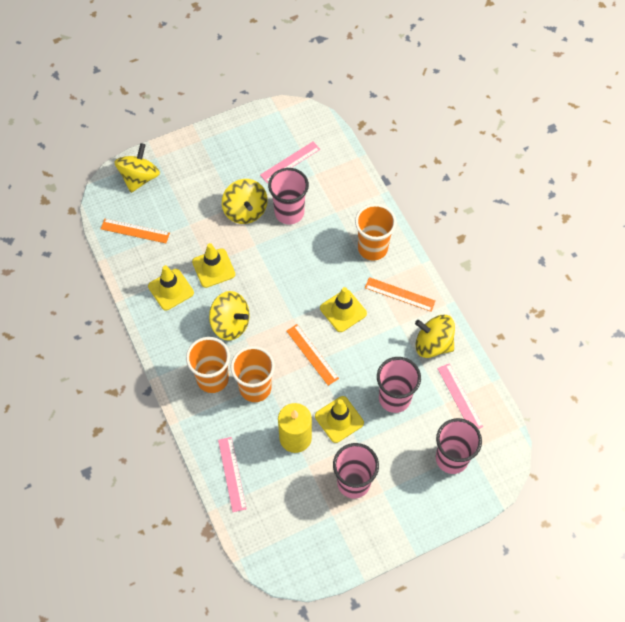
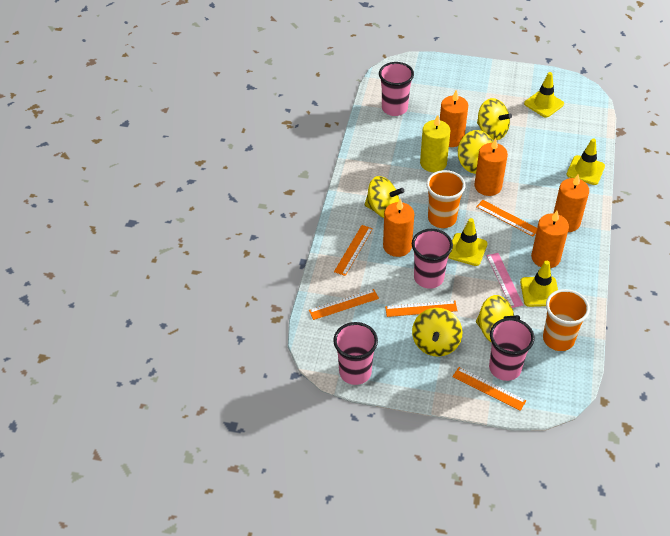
orange candle: 0 -> 5
orange cup: 3 -> 2
orange ruler: 3 -> 5
pink ruler: 3 -> 1
yellow spinning top: 4 -> 5

